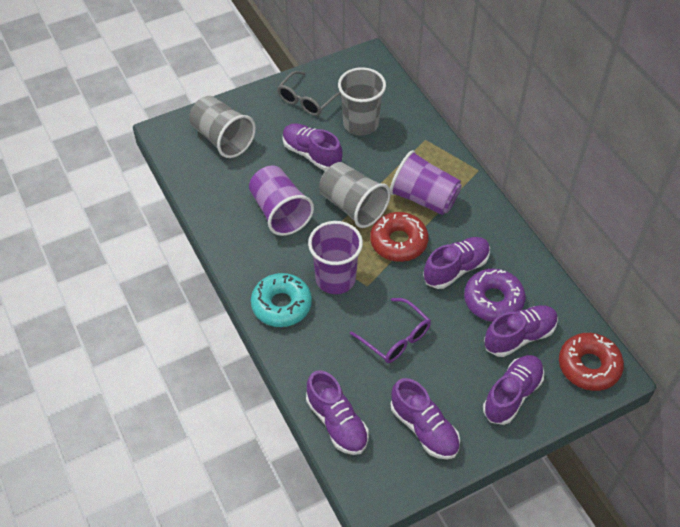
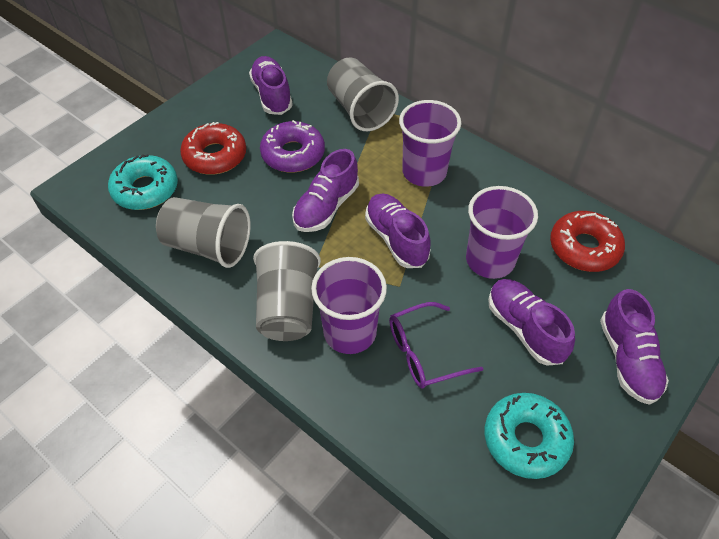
grey glasses: 1 -> 0
purple shoe: 6 -> 5
turquoise donut: 1 -> 2

